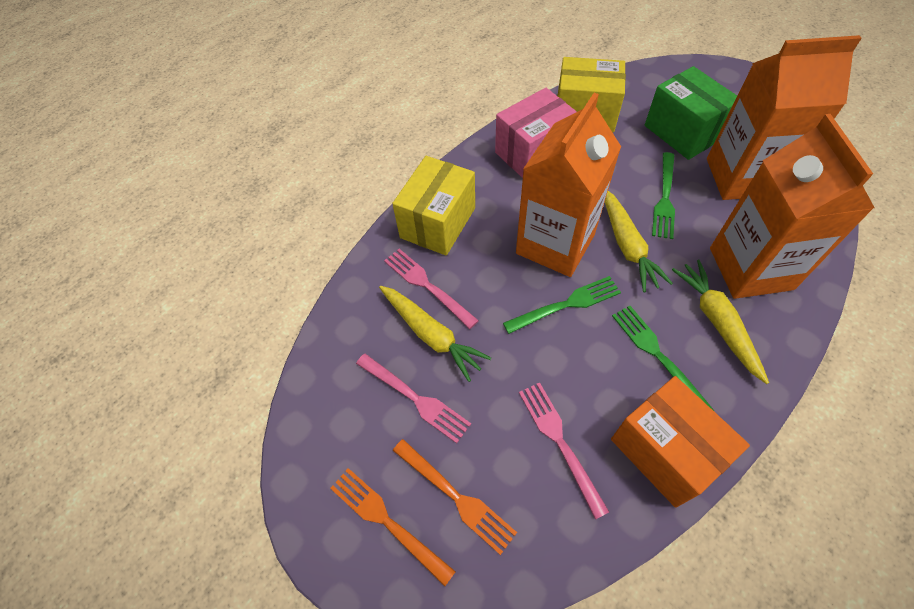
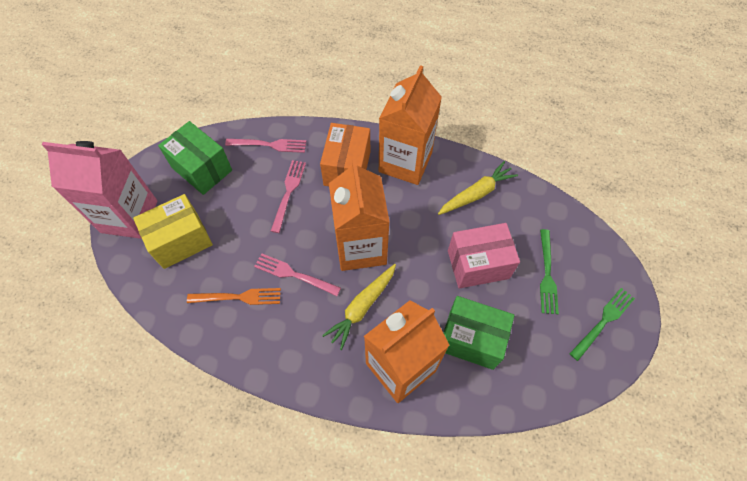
green box: 1 -> 2
green fork: 3 -> 2
orange fork: 2 -> 1
pink carton: 0 -> 1
yellow box: 2 -> 1
yellow carrot: 3 -> 2

